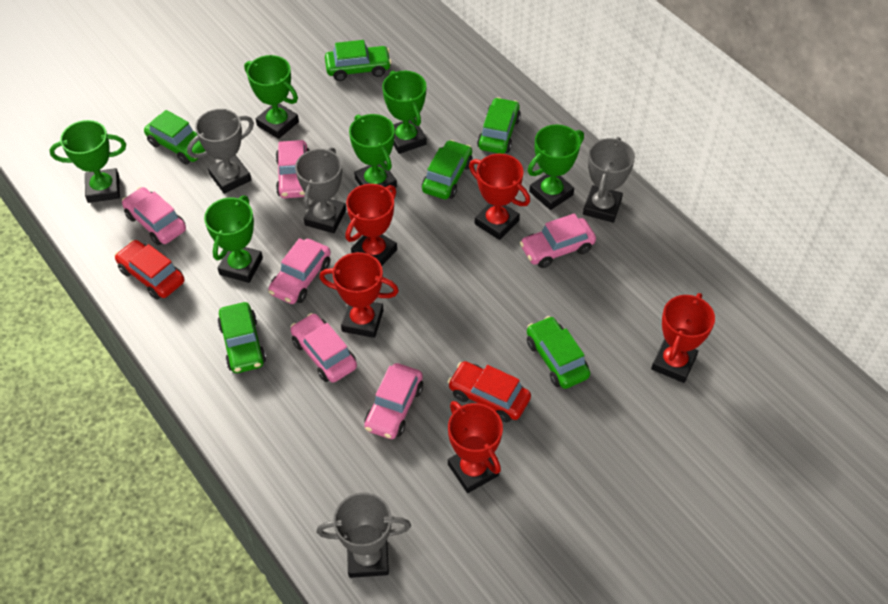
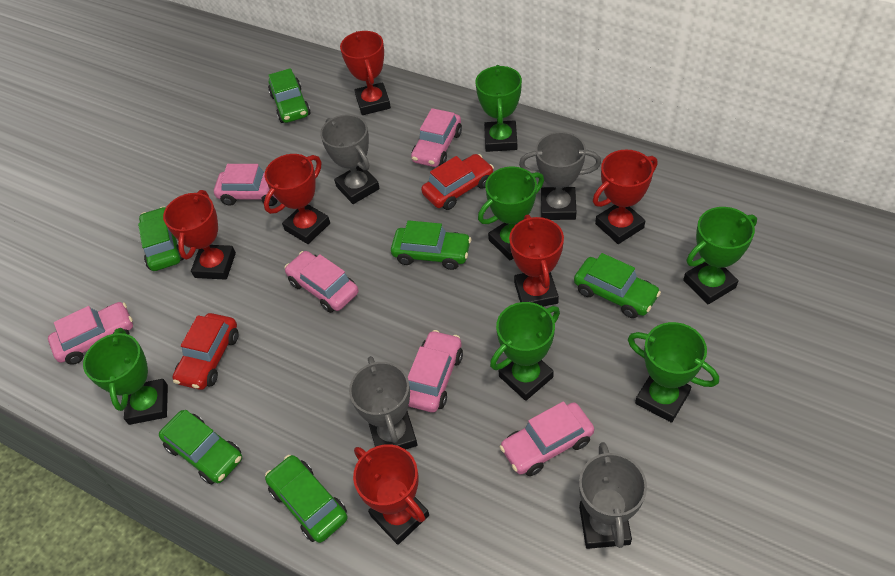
red trophy: 5 -> 6

